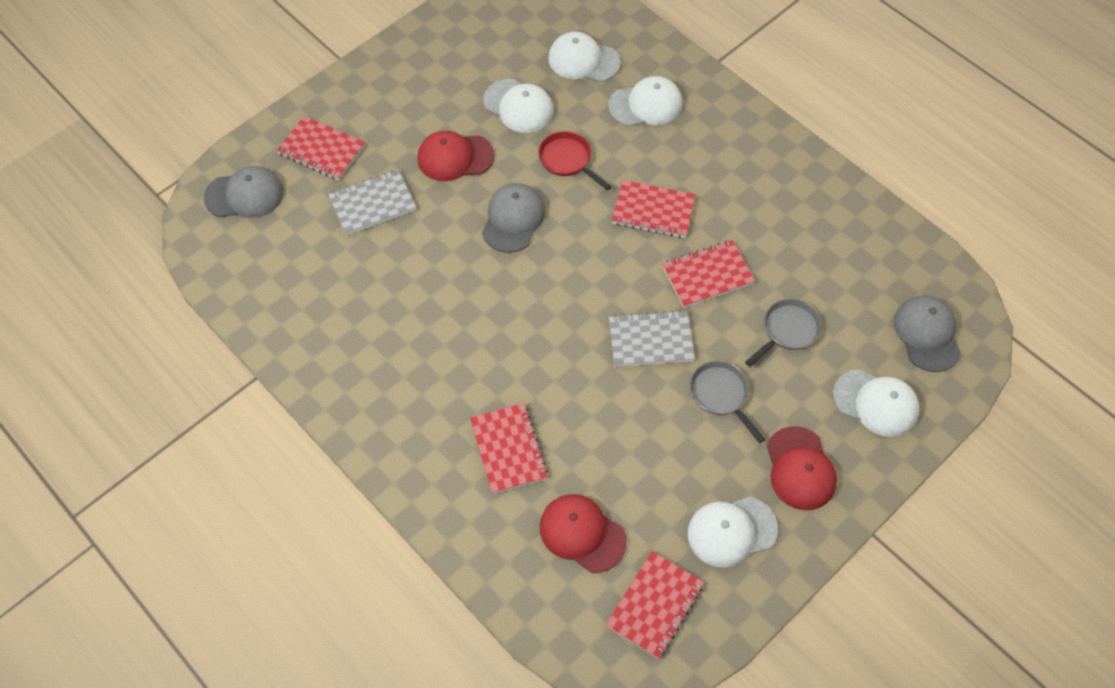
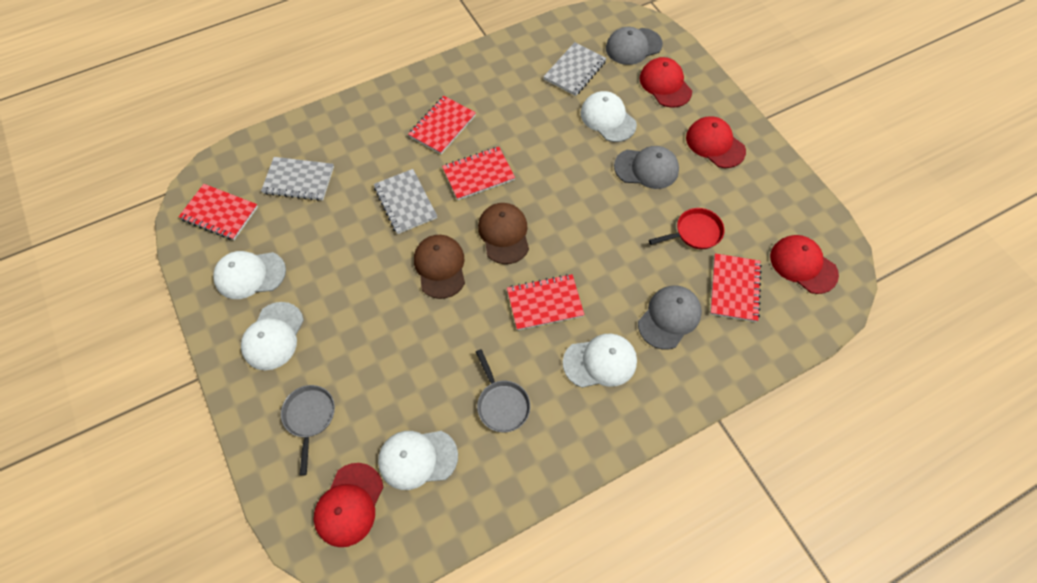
brown cap: 0 -> 2
grey notebook: 2 -> 3
red cap: 3 -> 4

